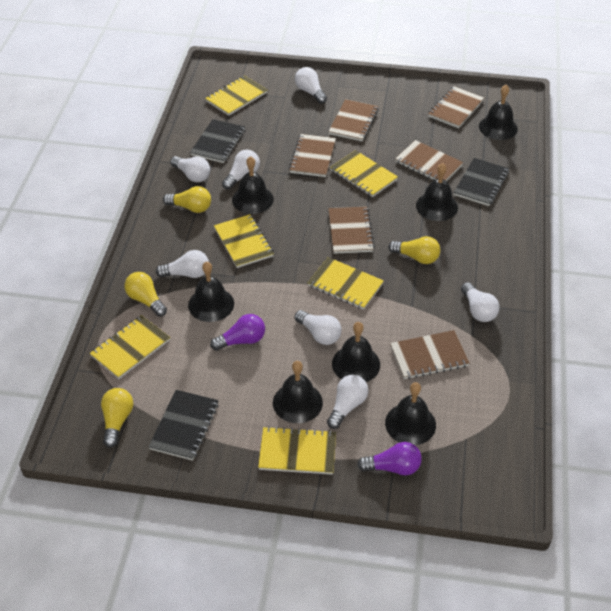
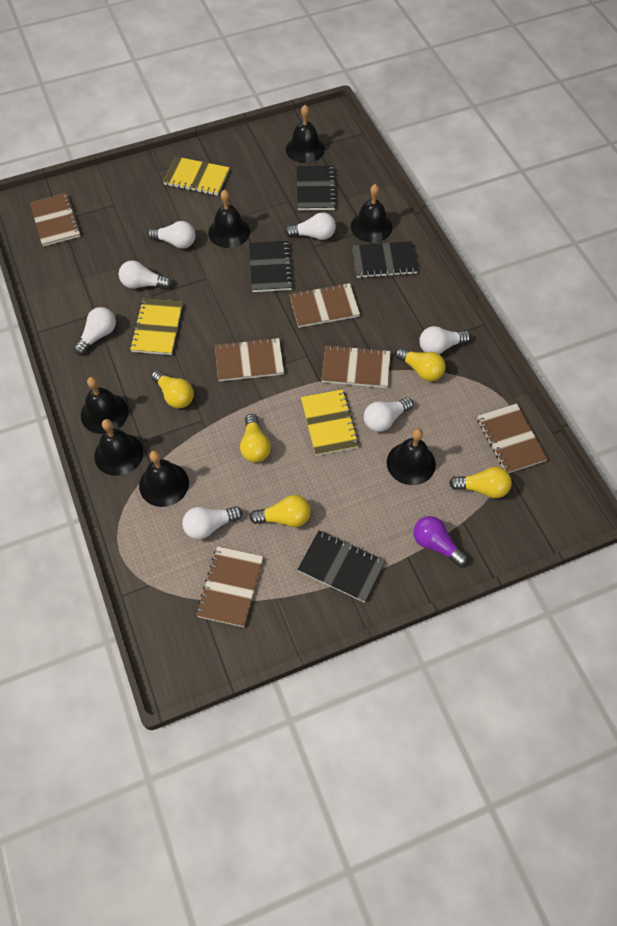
black notebook: 3 -> 4
purple light bulb: 2 -> 1
yellow light bulb: 4 -> 5
yellow notebook: 6 -> 3

